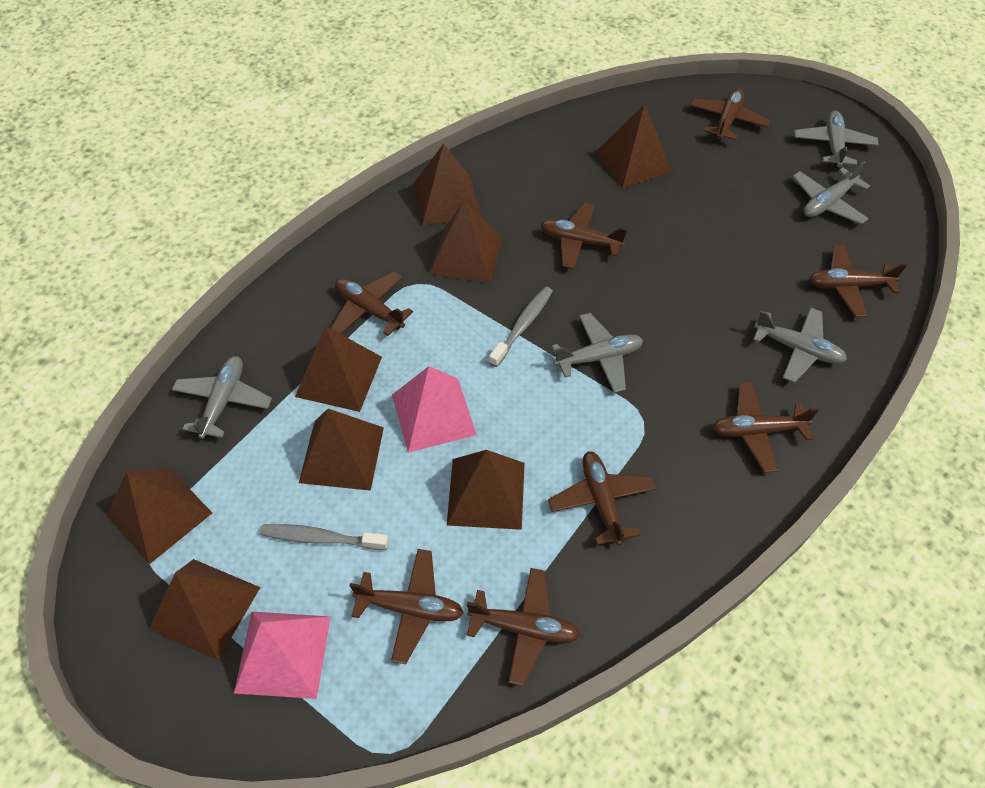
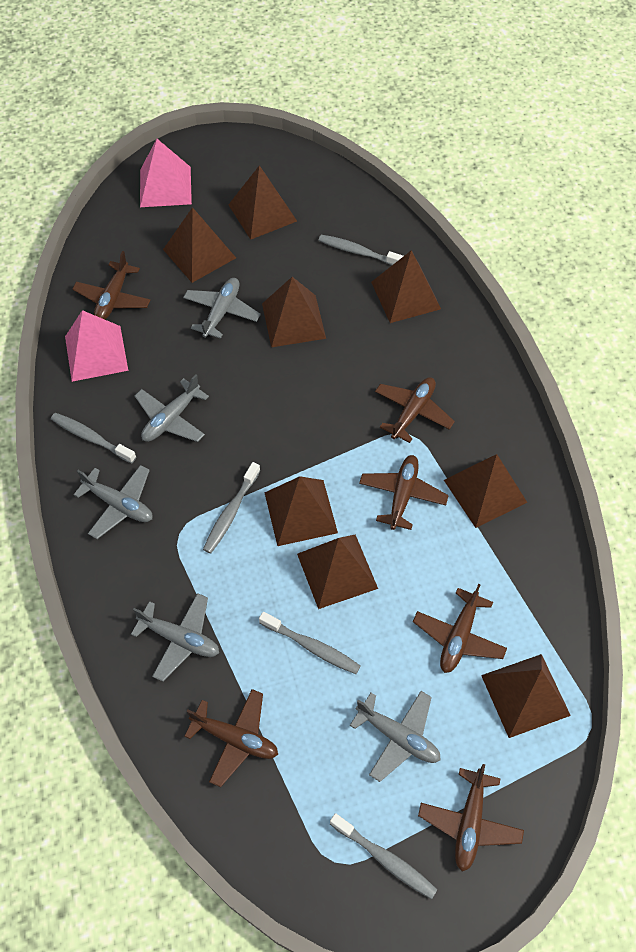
brown plane: 8 -> 6
grey toothbrush: 2 -> 5

